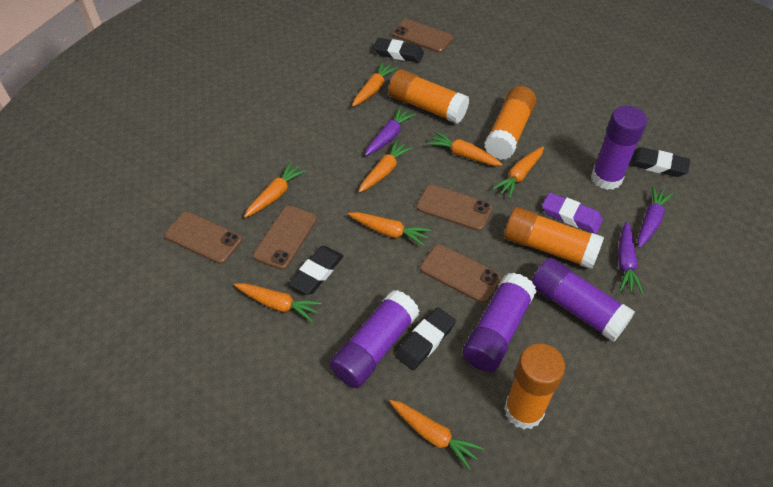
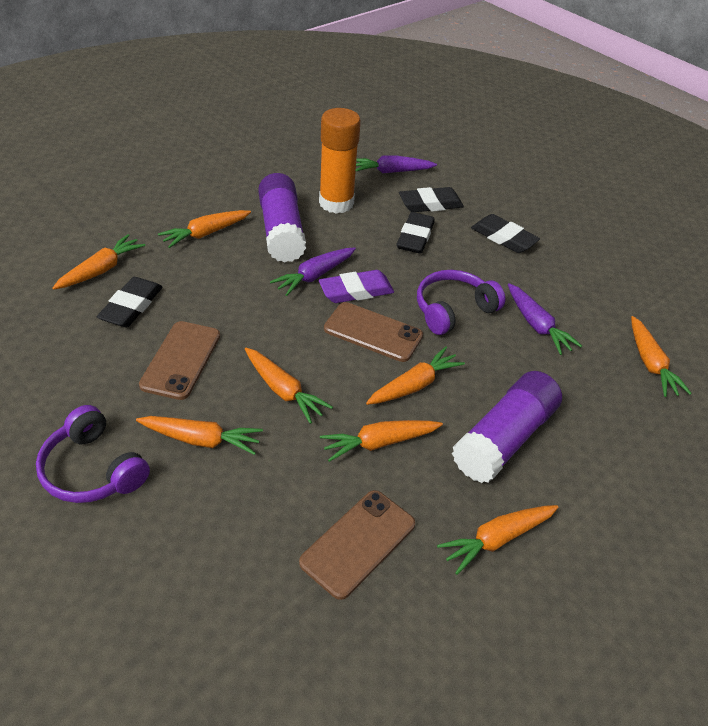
brown phone: 5 -> 3
orange glue stick: 4 -> 1
purple glue stick: 4 -> 2
purple headphones: 0 -> 2

